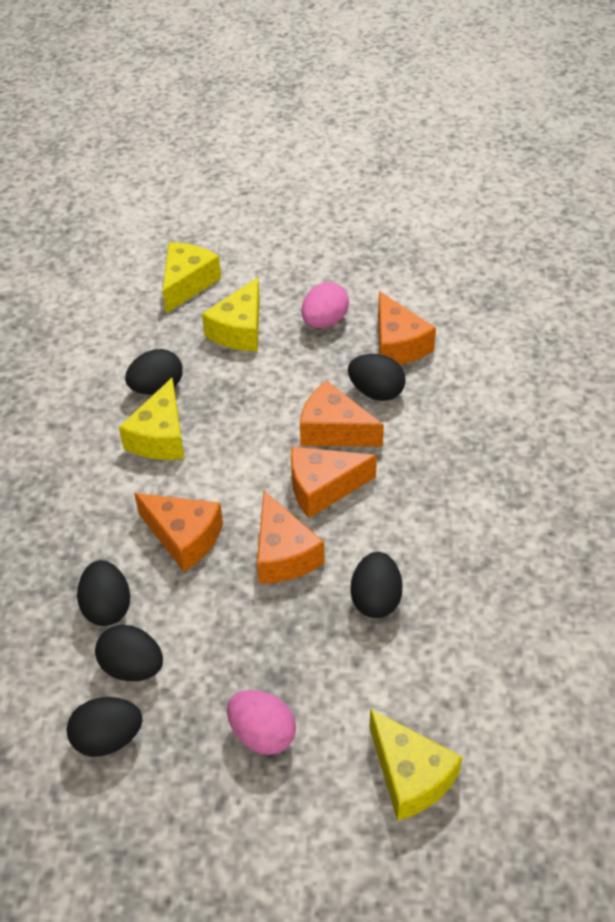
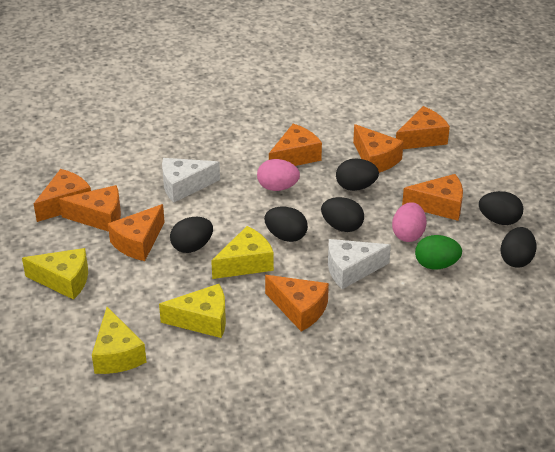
green egg: 0 -> 1
orange cheese: 5 -> 8
white cheese: 0 -> 2

